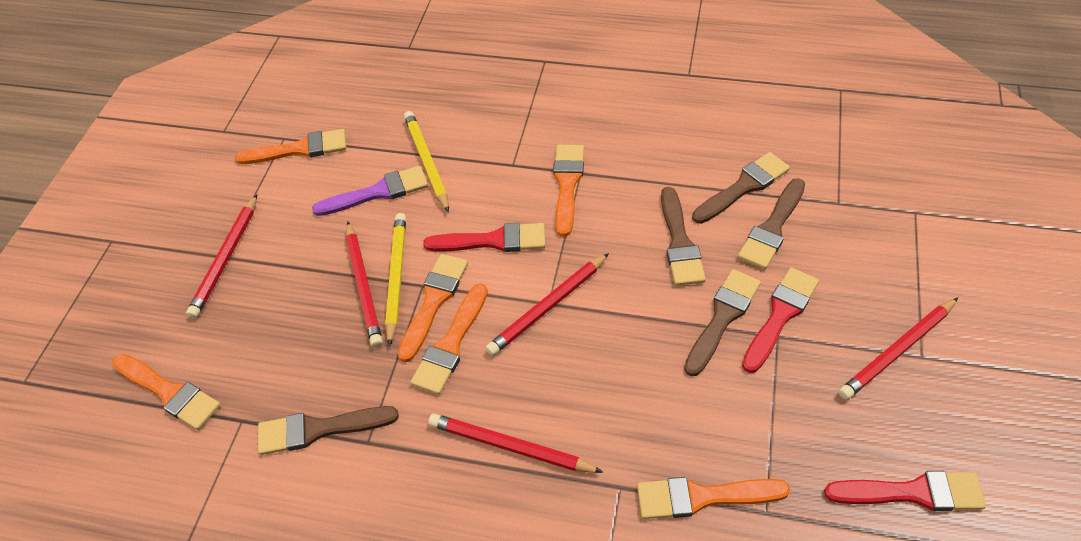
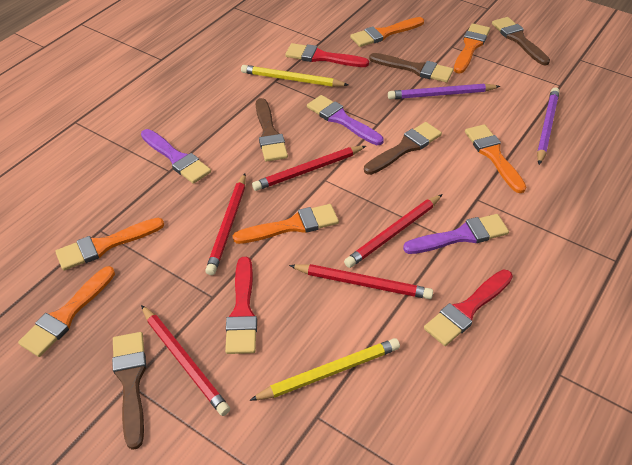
purple brush: 1 -> 3
purple pencil: 0 -> 2

